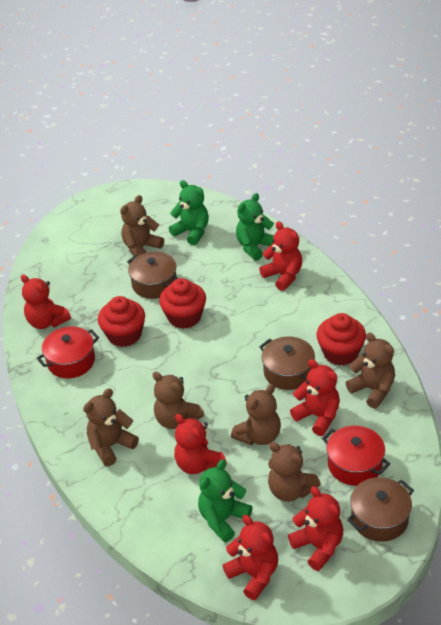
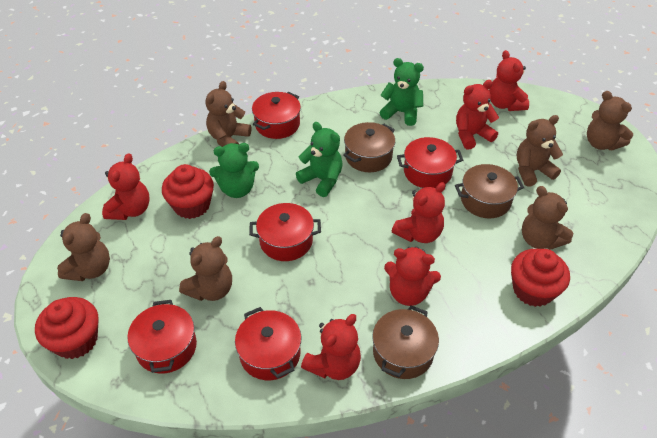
red pot: 2 -> 5

